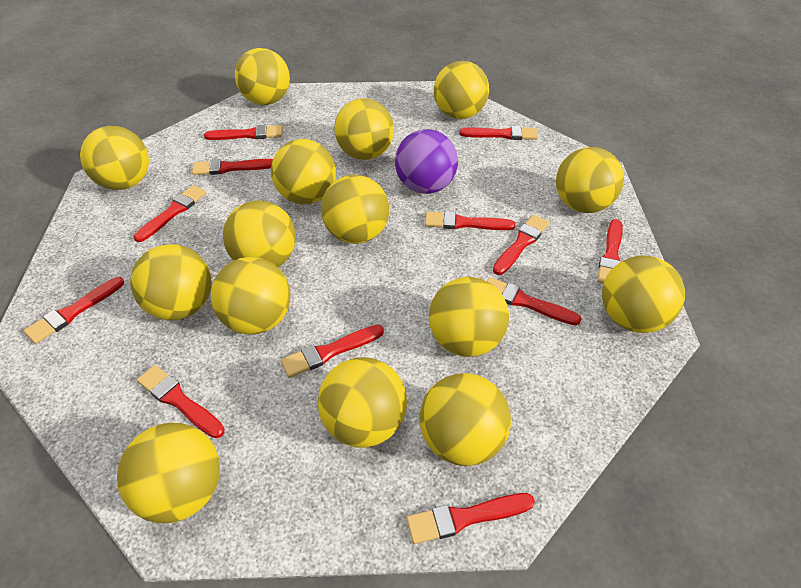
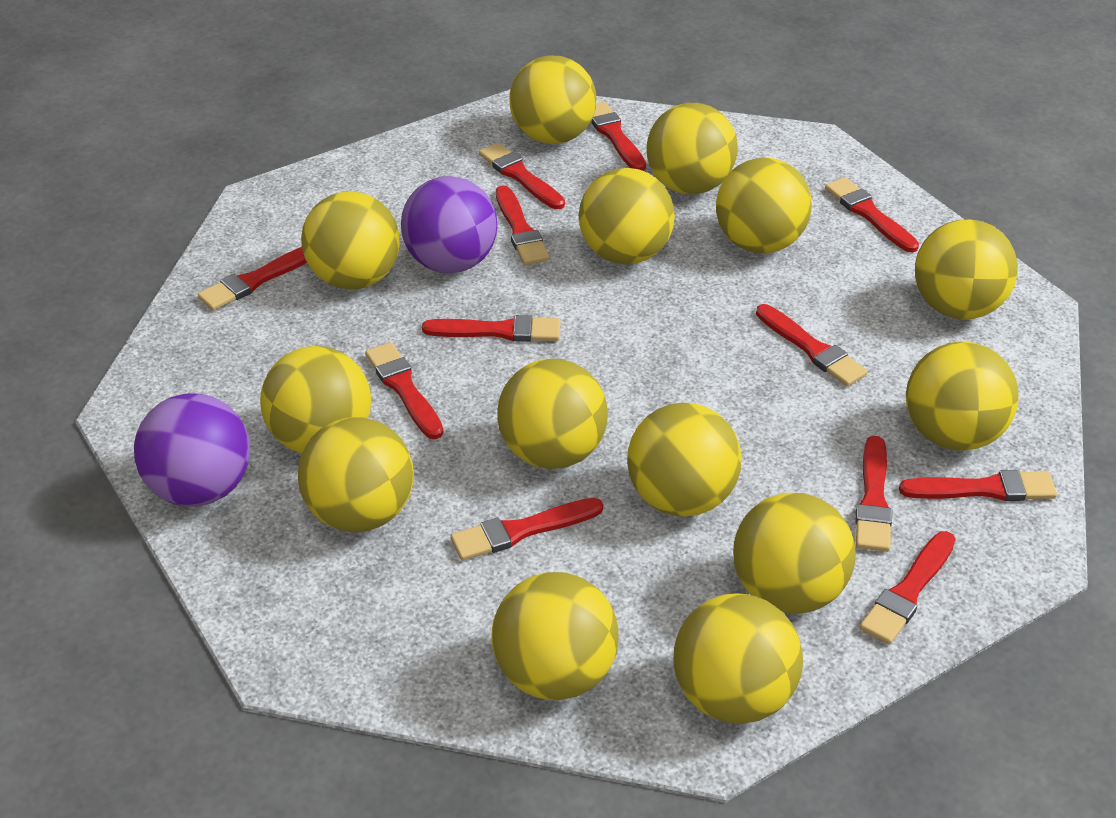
purple ball: 1 -> 2
yellow ball: 15 -> 14

